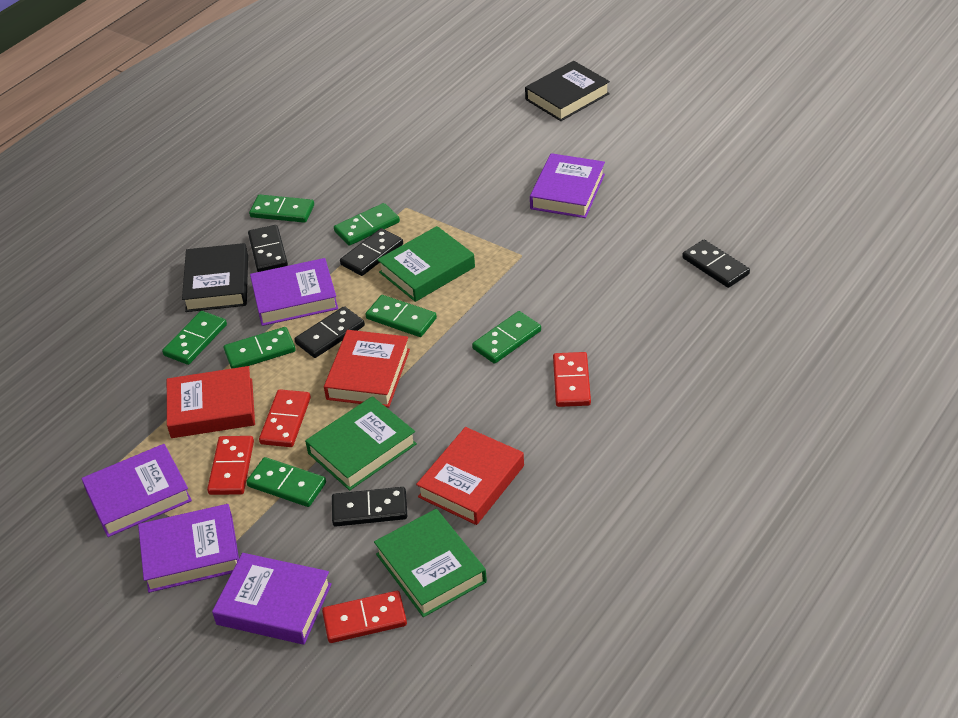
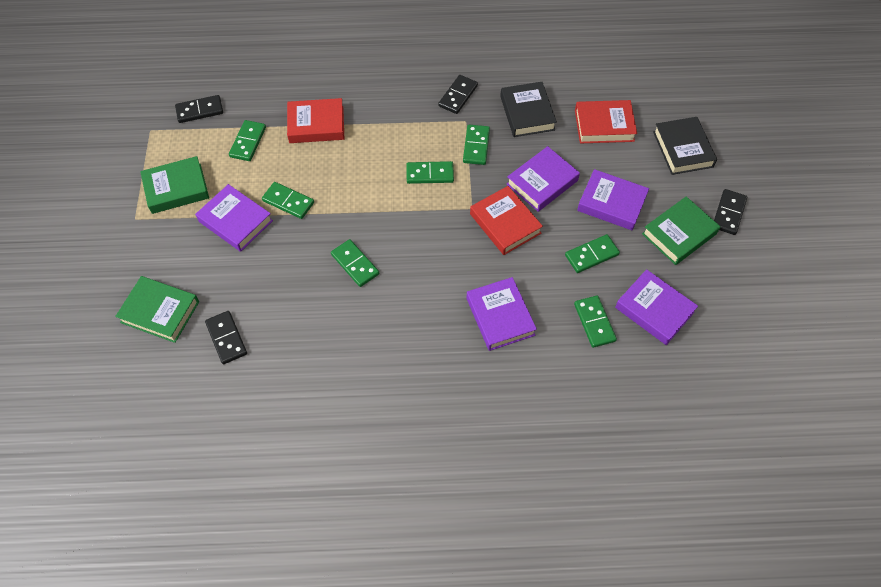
black domino: 5 -> 4
red domino: 4 -> 0

